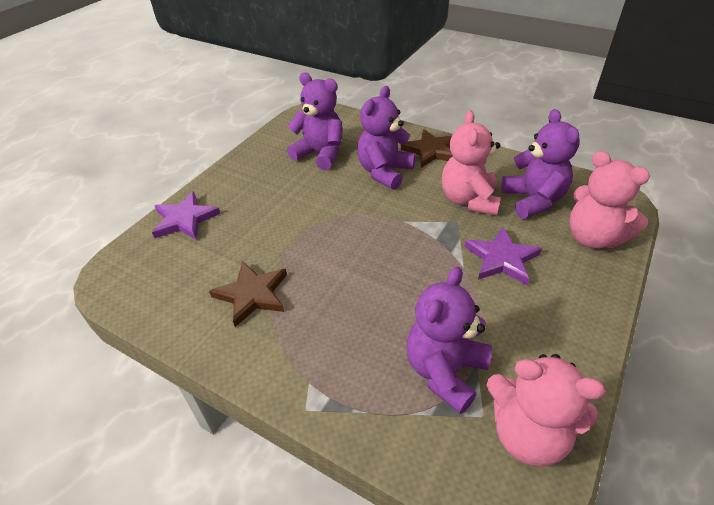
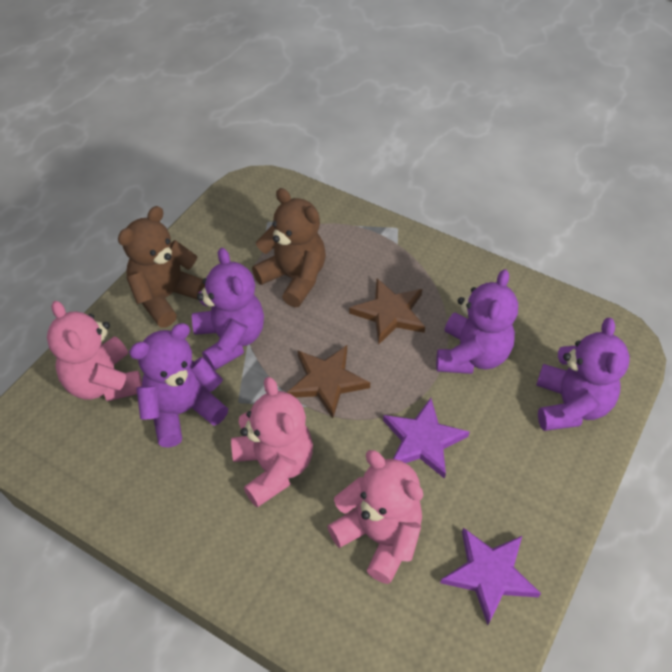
brown teddy bear: 0 -> 2

